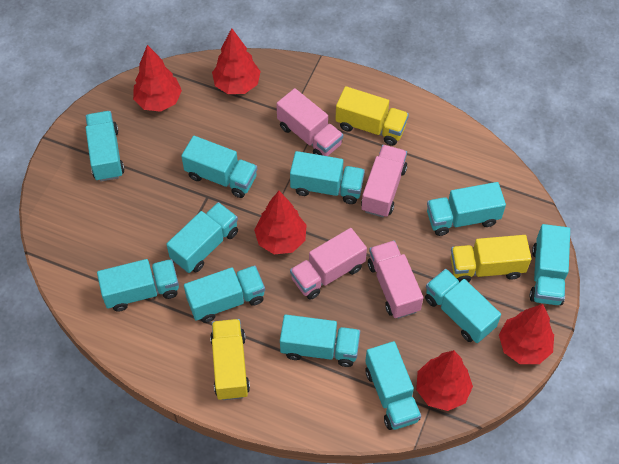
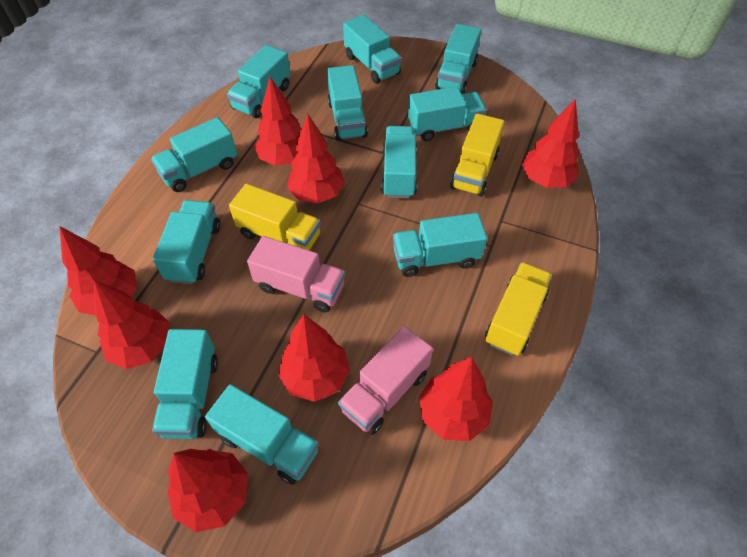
pink truck: 4 -> 2
red tree: 5 -> 8

